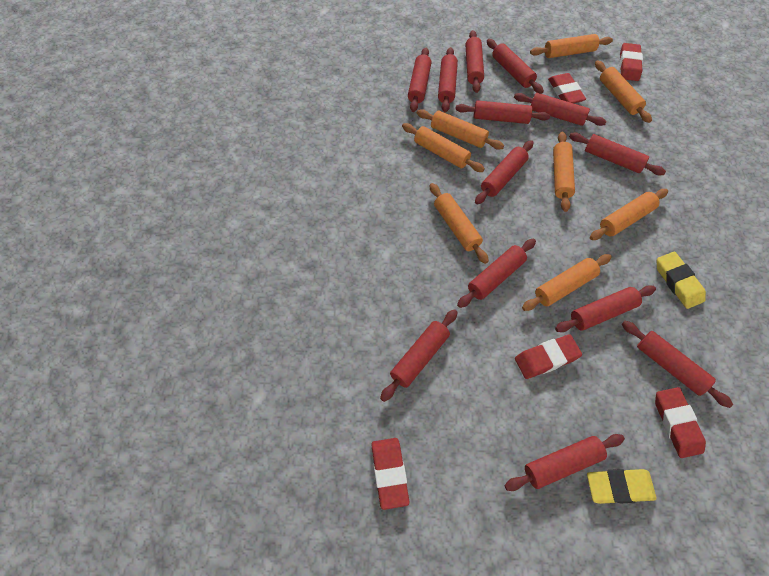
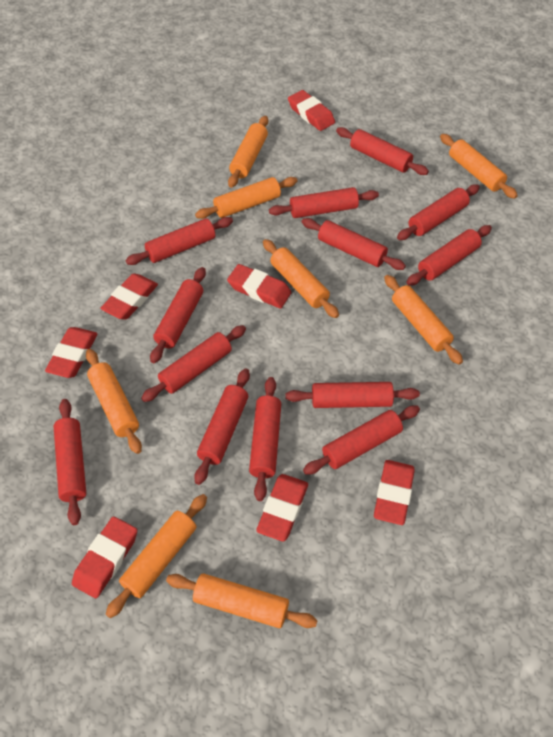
red eraser: 5 -> 7
yellow eraser: 2 -> 0

